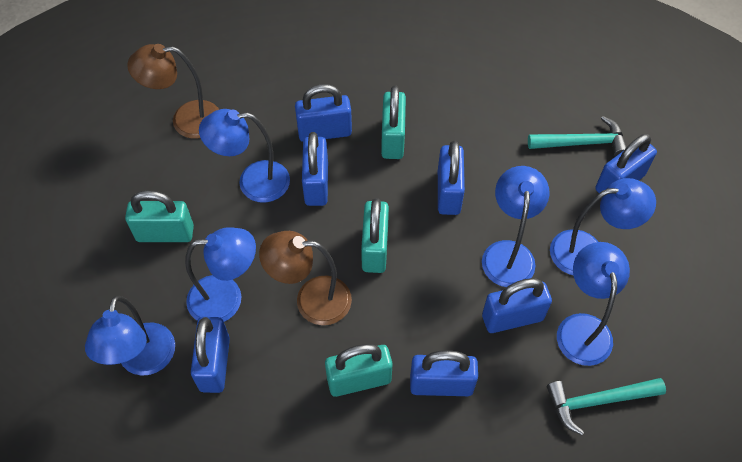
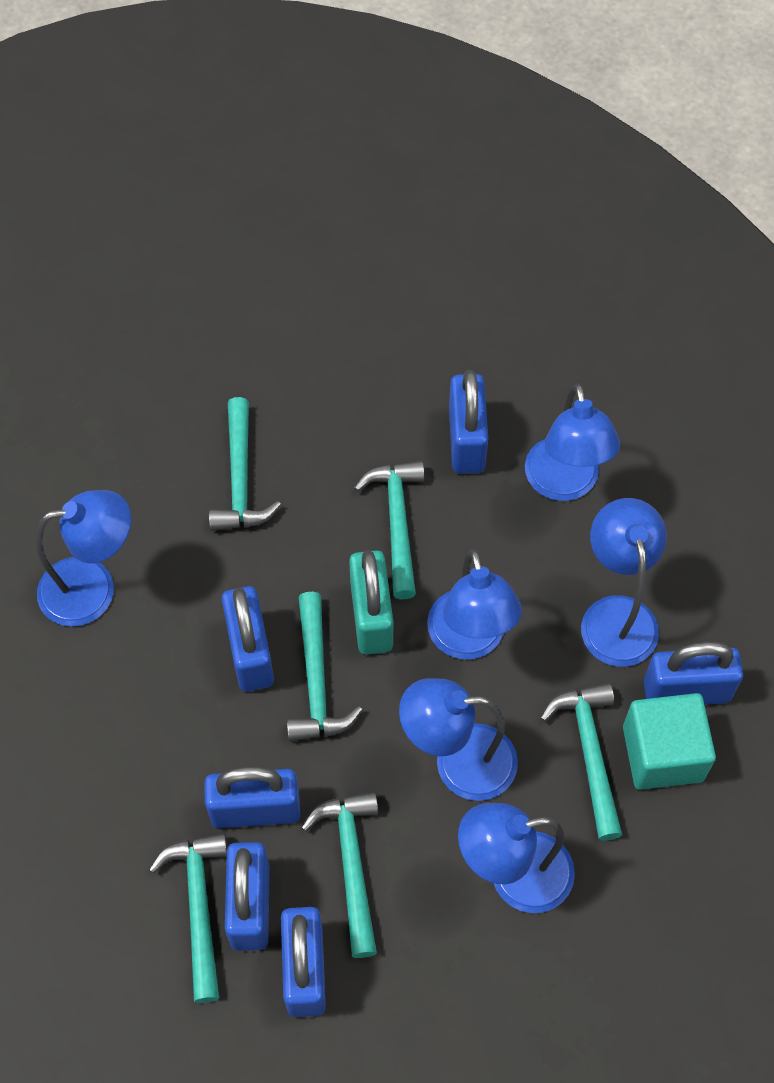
blue padlock: 7 -> 6
brown lamp: 2 -> 0
turquoise cube: 0 -> 1
turquoise hammer: 2 -> 6
turquoise padlock: 4 -> 1

